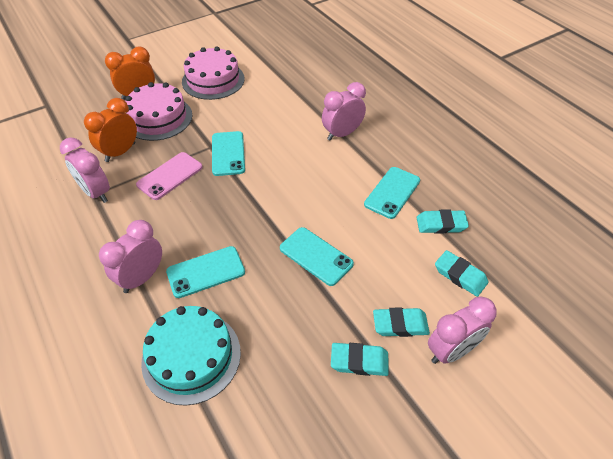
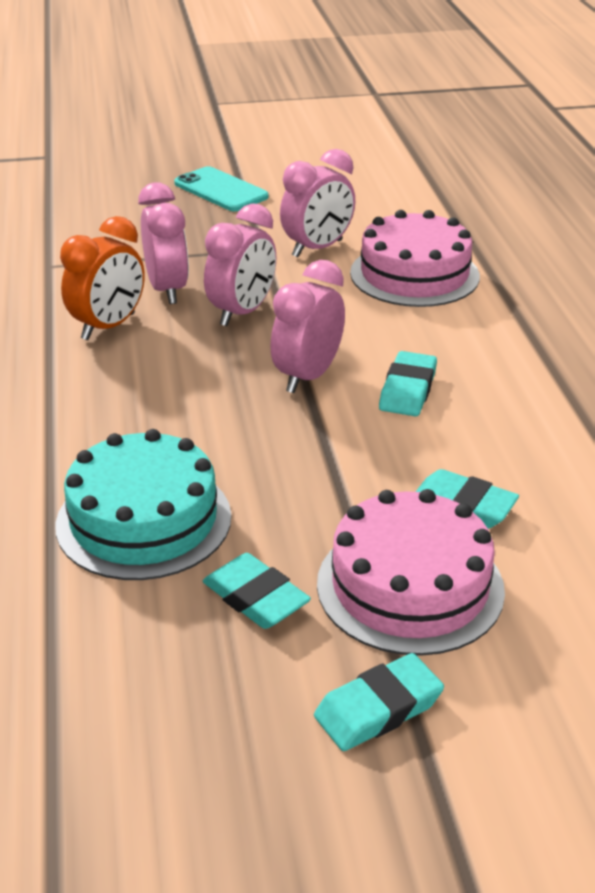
orange clock: 2 -> 1
pink phone: 1 -> 0
turquoise phone: 4 -> 1

